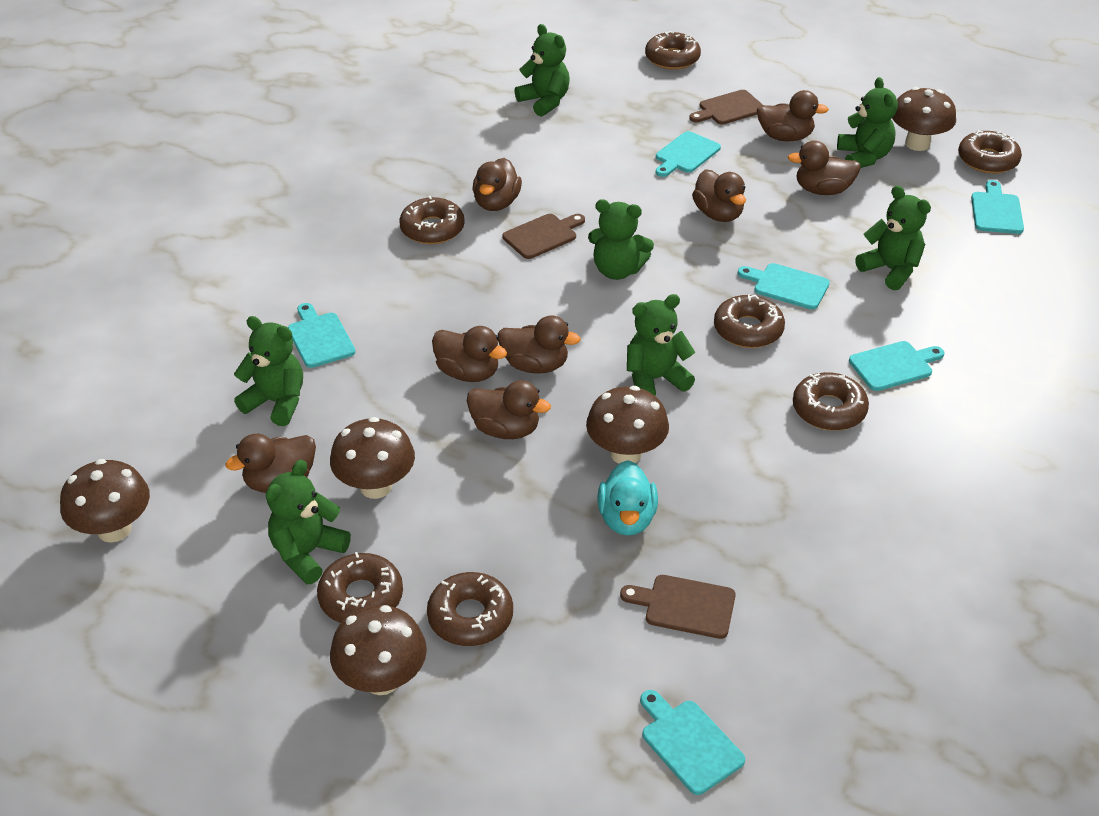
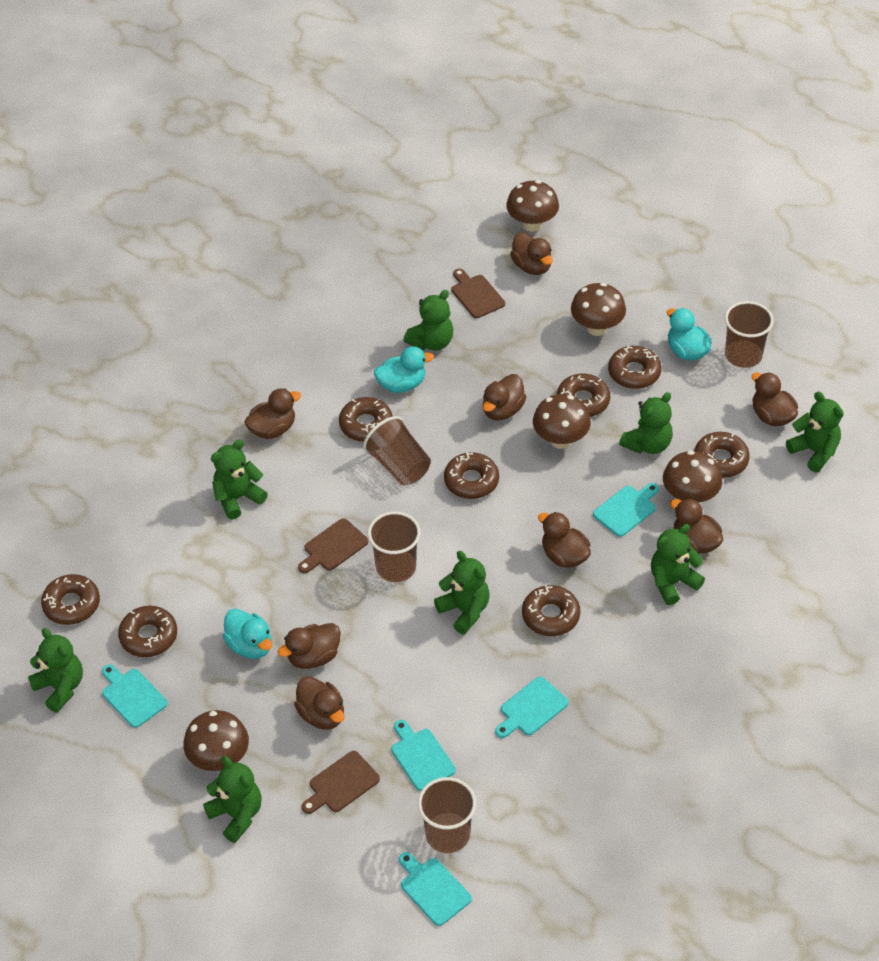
brown cup: 0 -> 4
brown donut: 7 -> 8
green teddy bear: 7 -> 8
turquoise cutting board: 6 -> 5
turquoise duck: 1 -> 3

